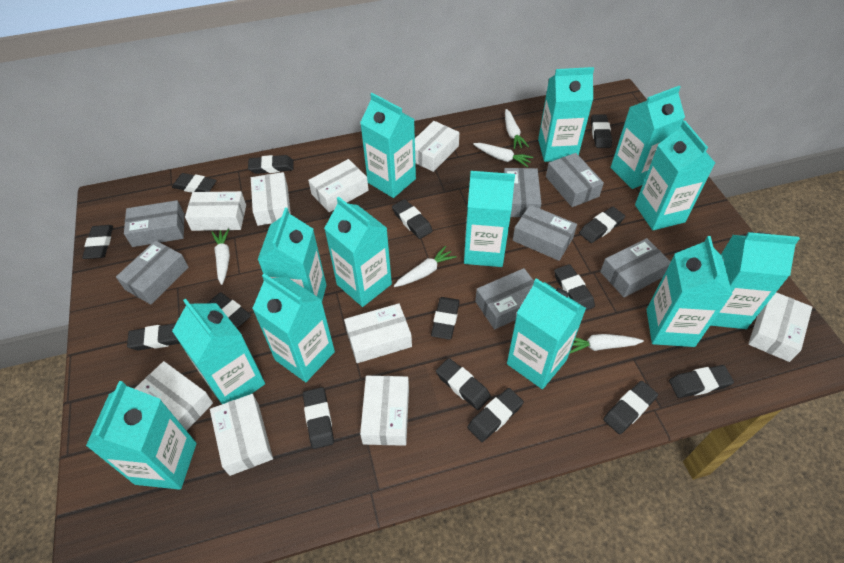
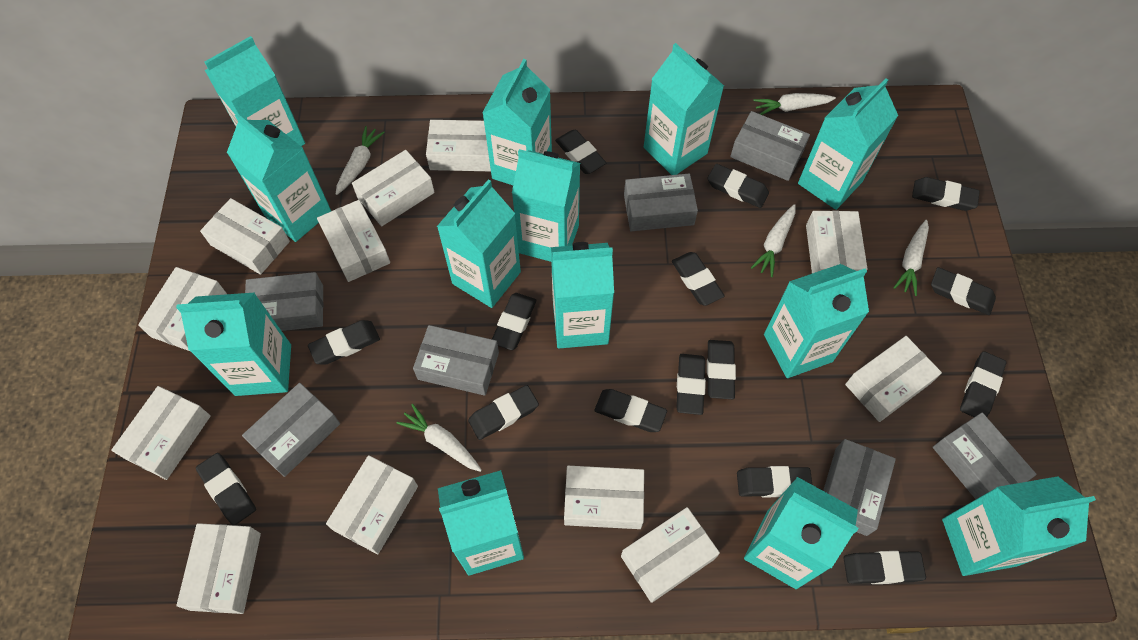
white box: 9 -> 12

